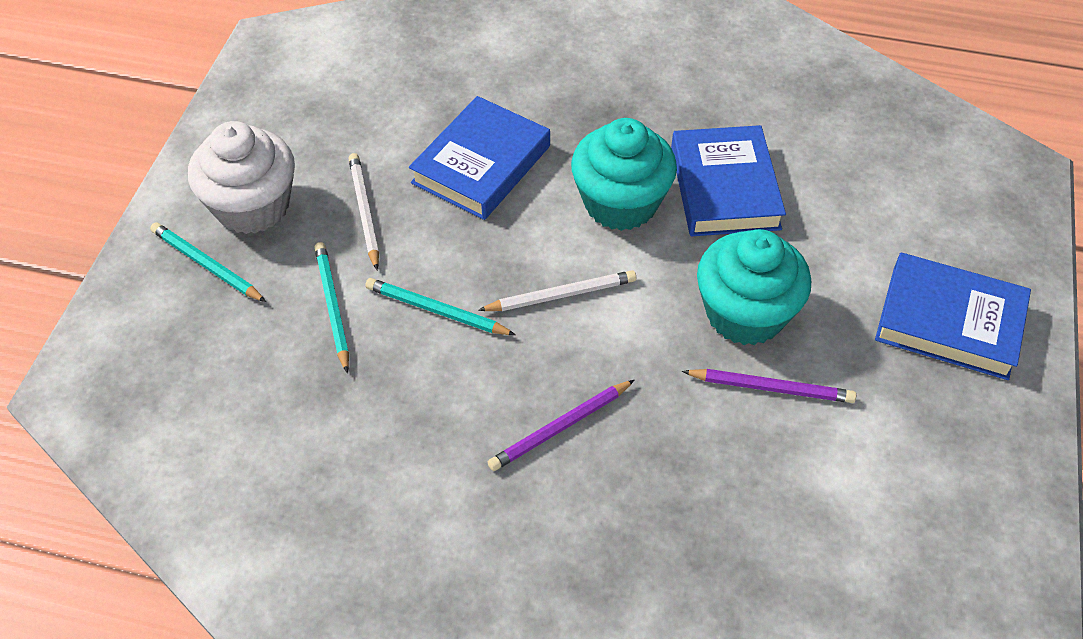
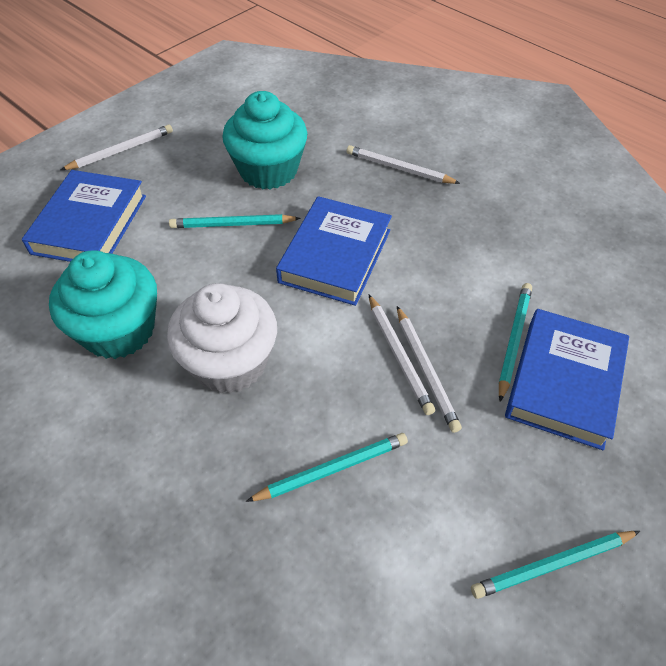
purple pencil: 2 -> 0
turquoise pencil: 3 -> 4
white pencil: 2 -> 4

